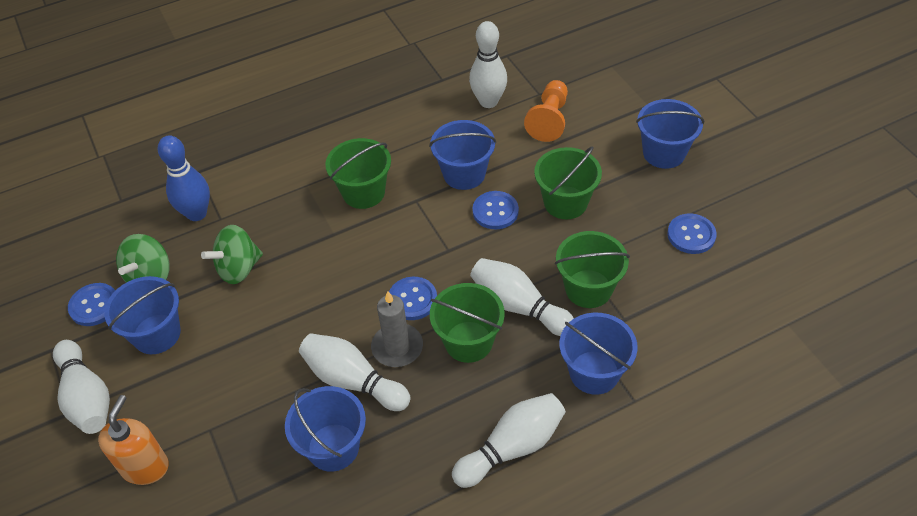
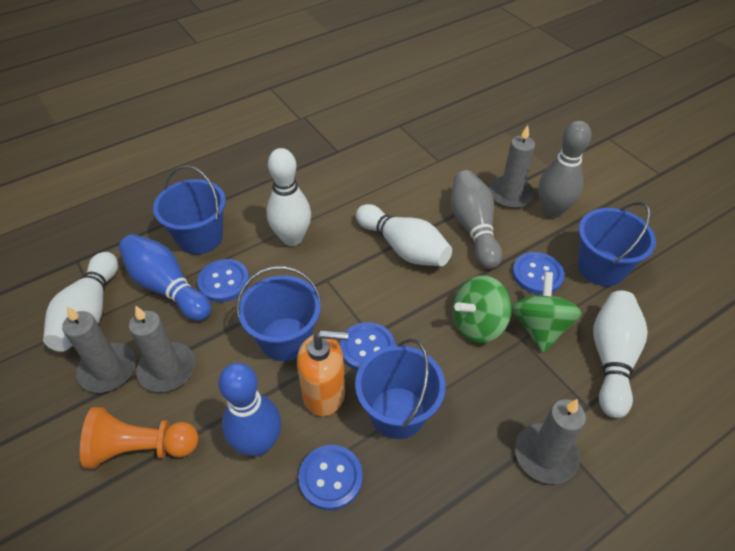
blue bowling pin: 1 -> 2
blue bucket: 5 -> 4
green bucket: 4 -> 0
grey bowling pin: 0 -> 2
grey candle: 1 -> 4
white bowling pin: 5 -> 4

